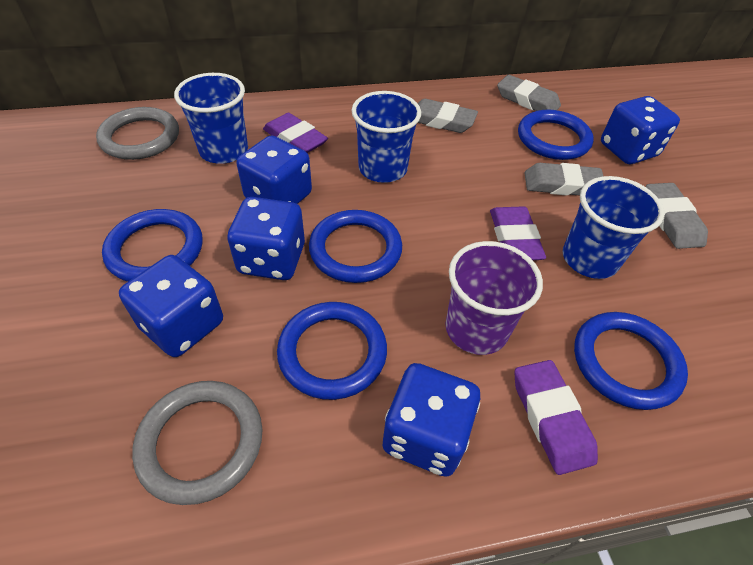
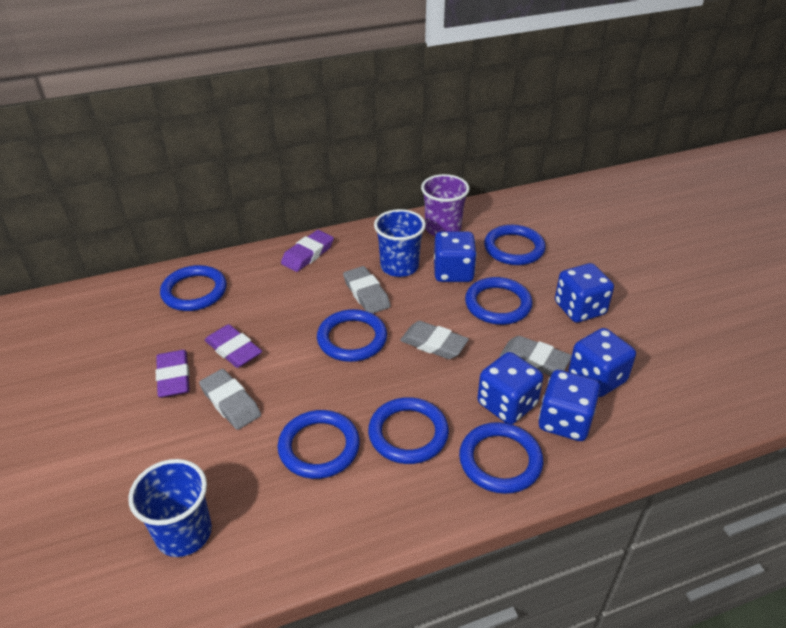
blue cup: 3 -> 2
blue ring: 5 -> 7
grey ring: 2 -> 0

